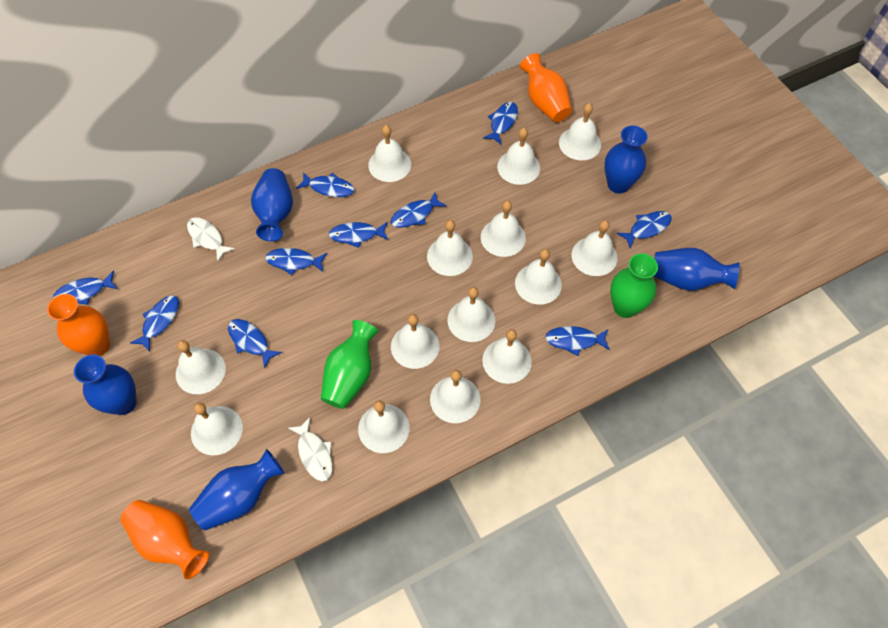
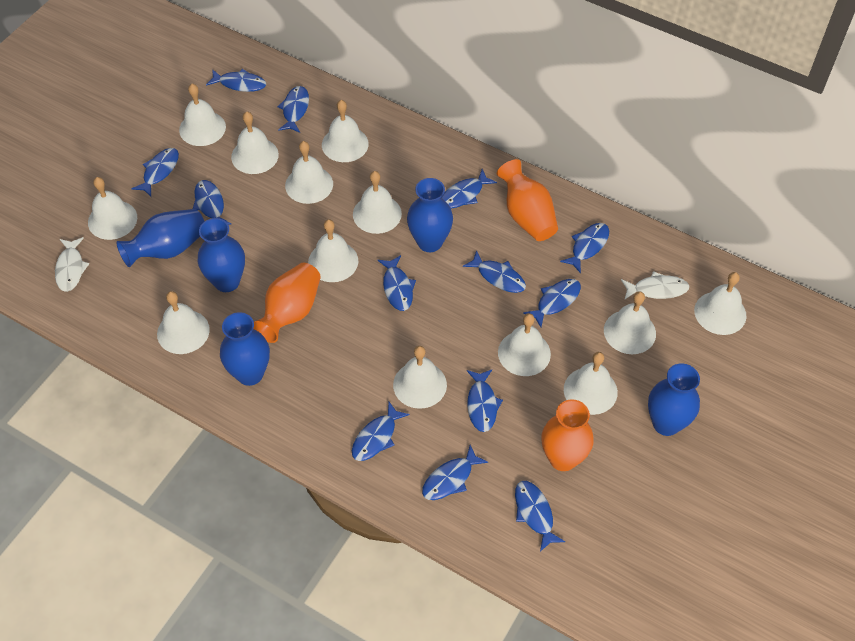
blue fish: 10 -> 13
green vase: 2 -> 0
white bell: 14 -> 13

